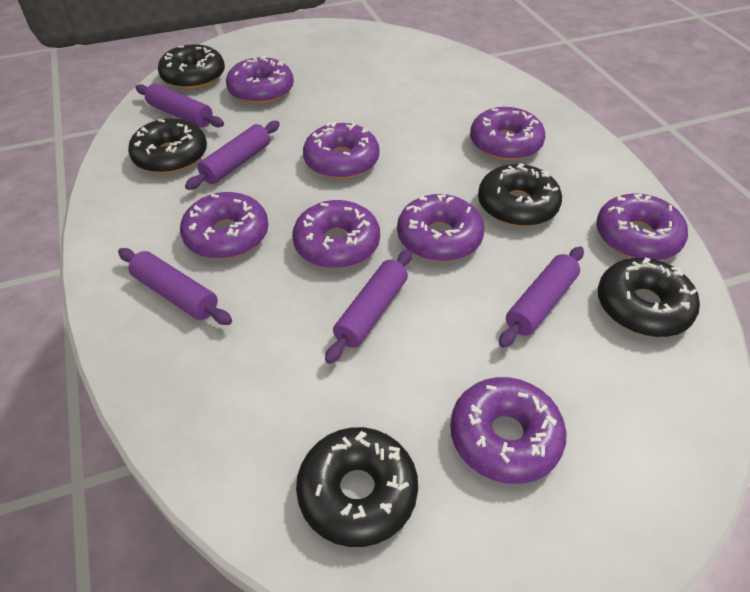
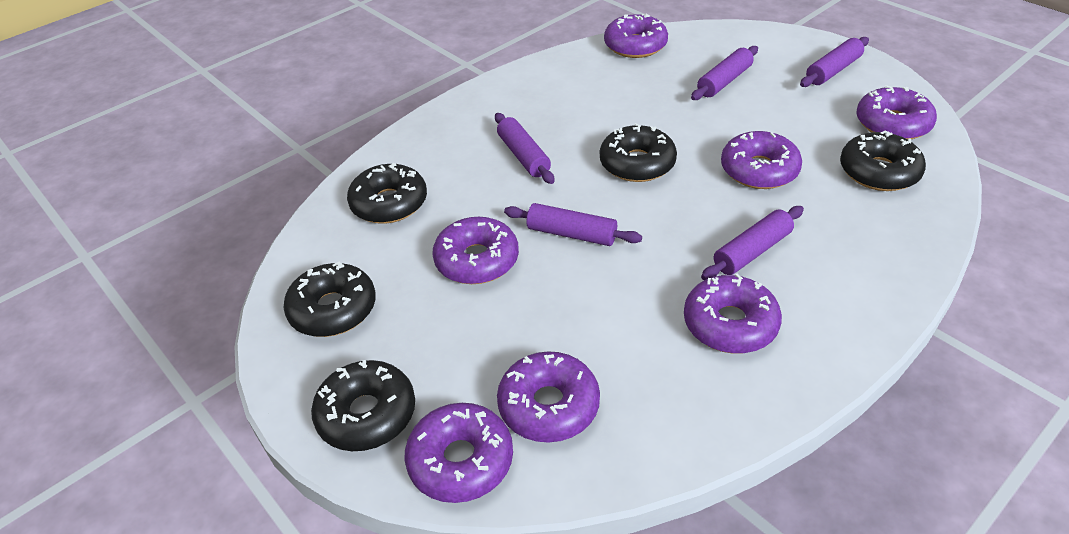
purple donut: 8 -> 7

